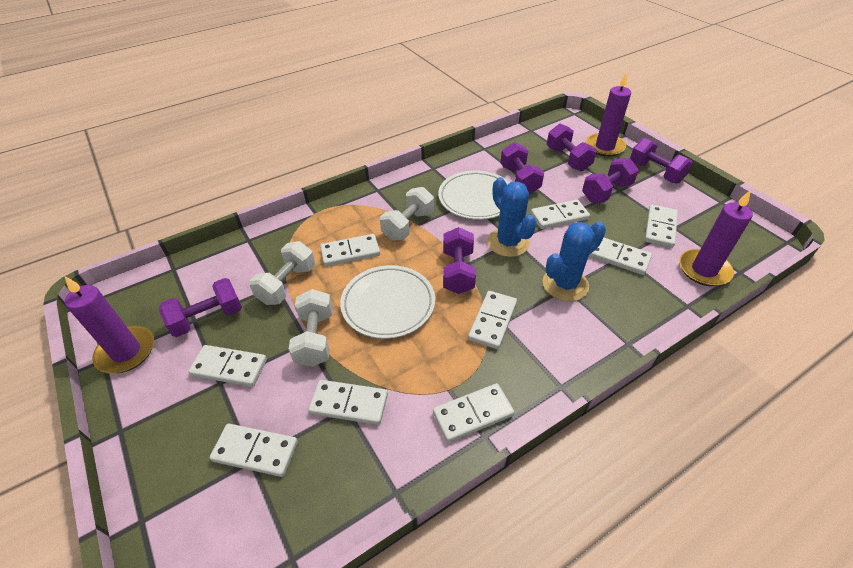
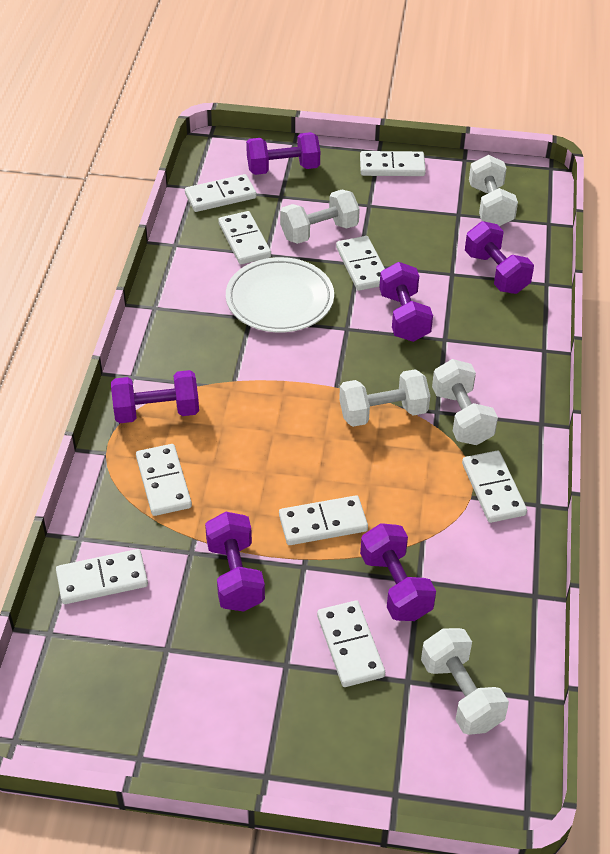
blue cactus: 2 -> 0
purple candle: 3 -> 0
white dumbbell: 3 -> 5
white plate: 2 -> 1

